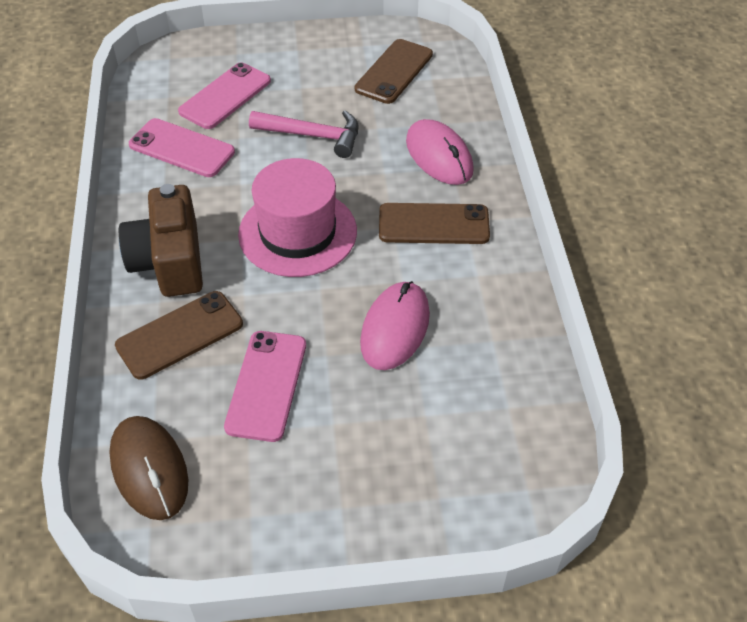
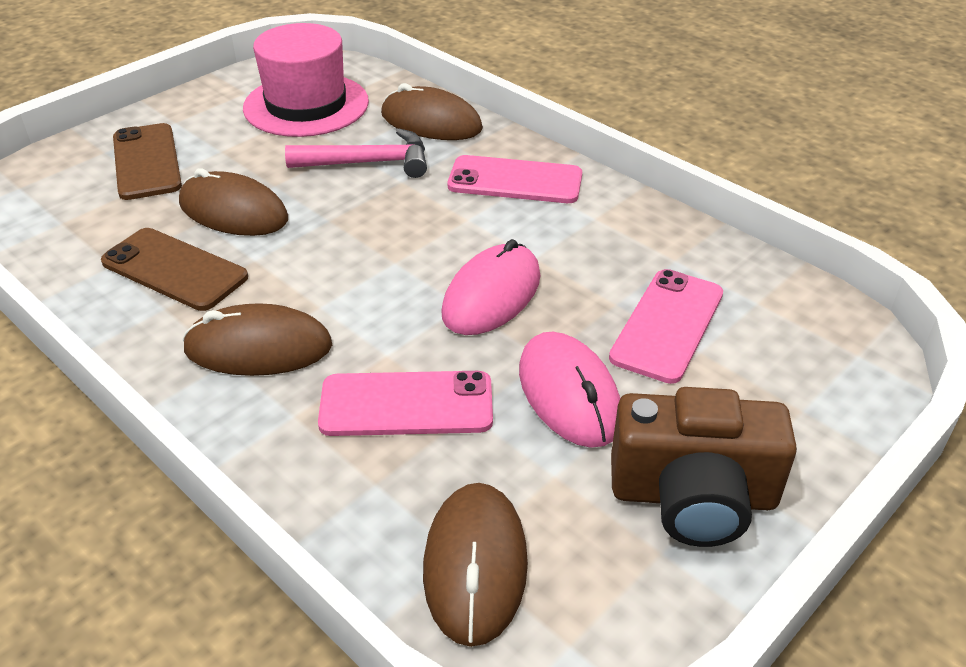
brown mouse: 1 -> 4
brown phone: 3 -> 2

